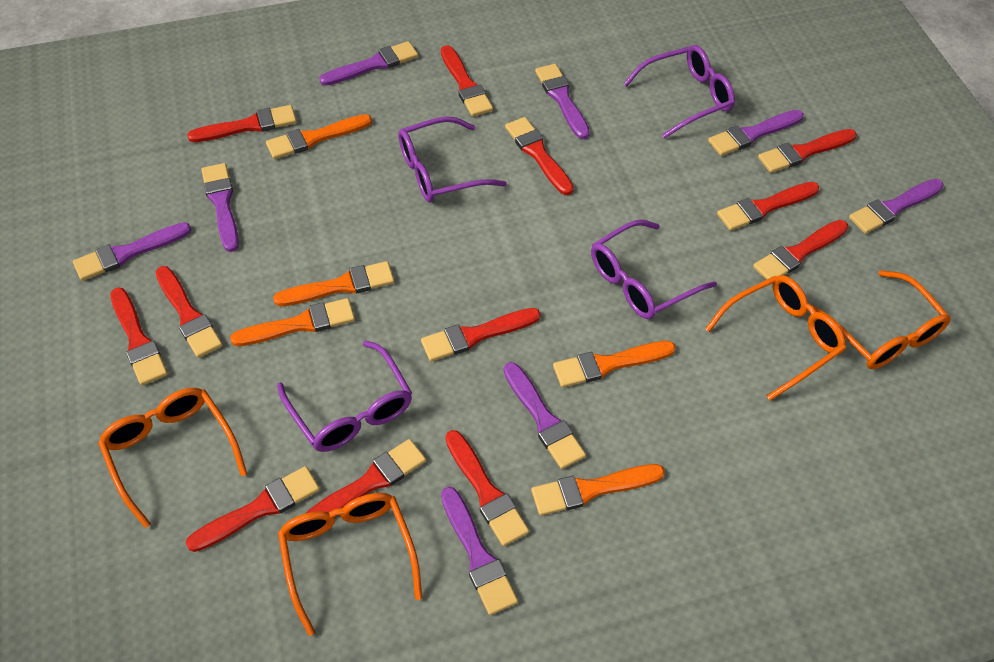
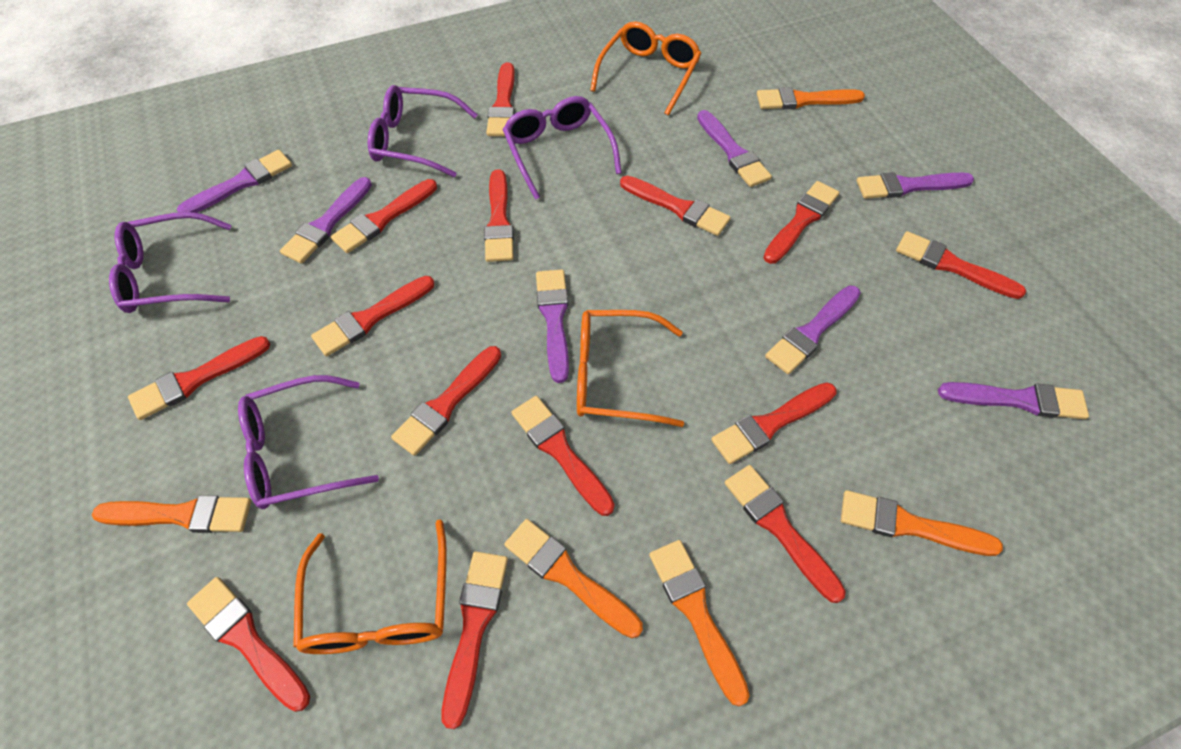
orange glasses: 4 -> 3
purple brush: 8 -> 7
red brush: 12 -> 14

